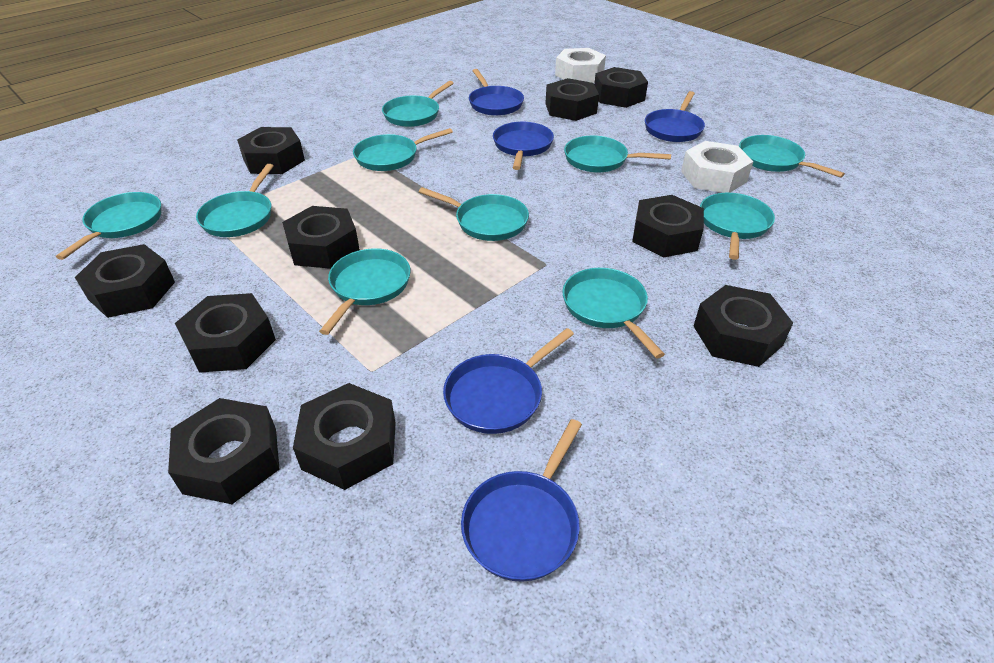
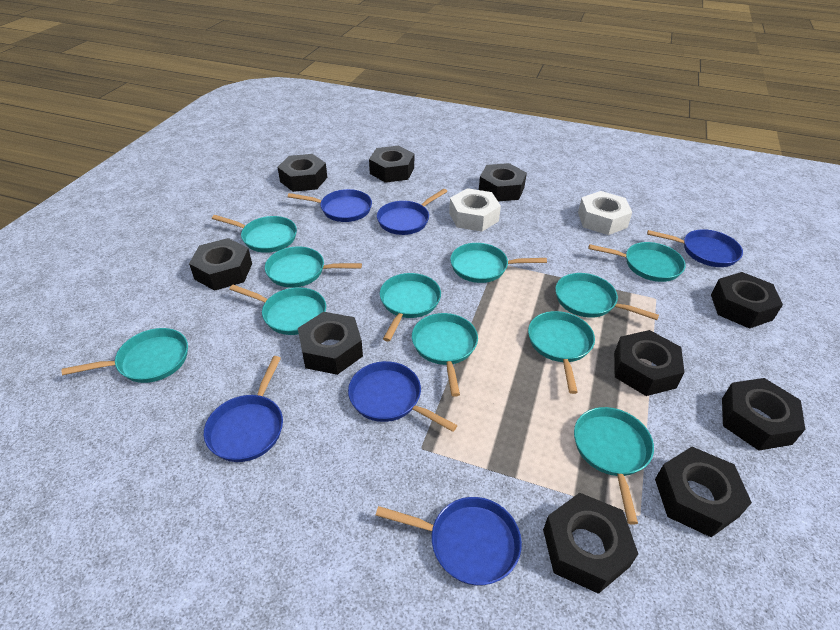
blue pan: 5 -> 6
turquoise pan: 10 -> 11

